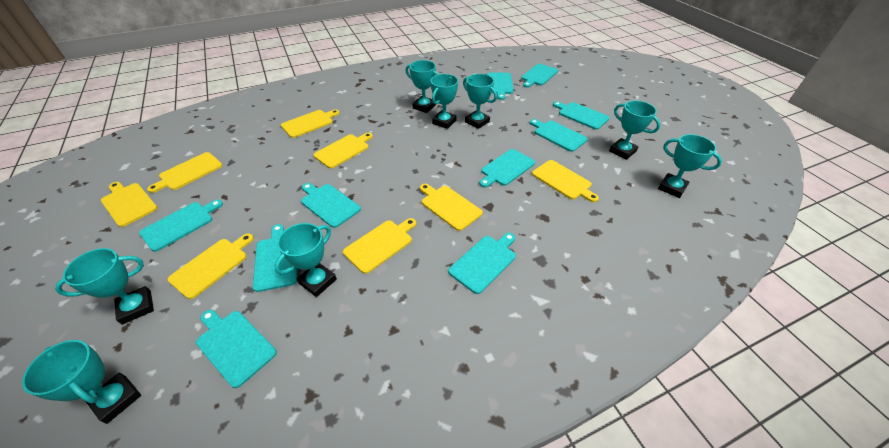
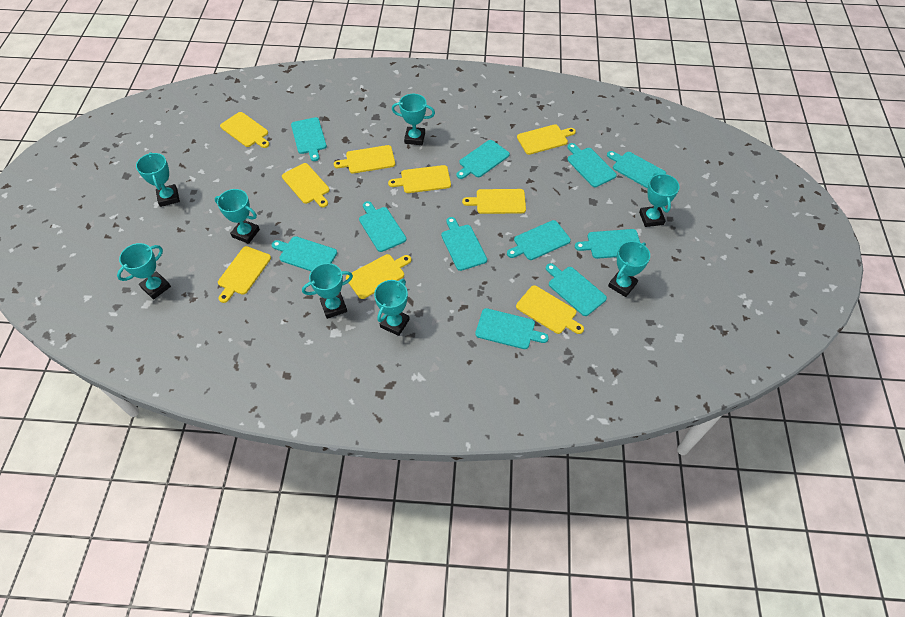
turquoise cutting board: 10 -> 11
yellow cutting board: 8 -> 9

